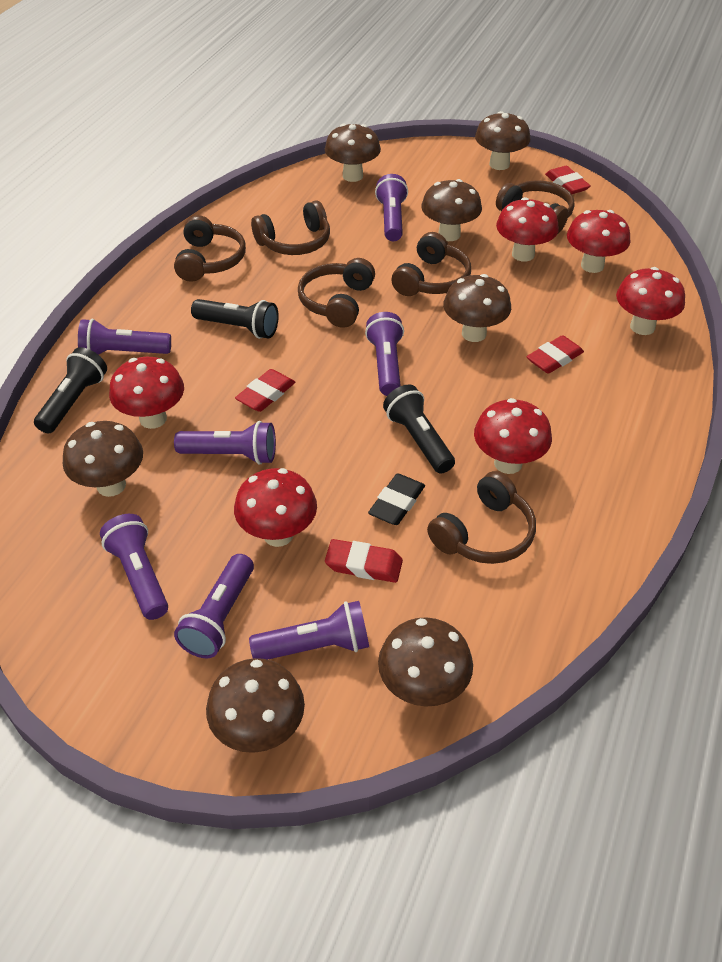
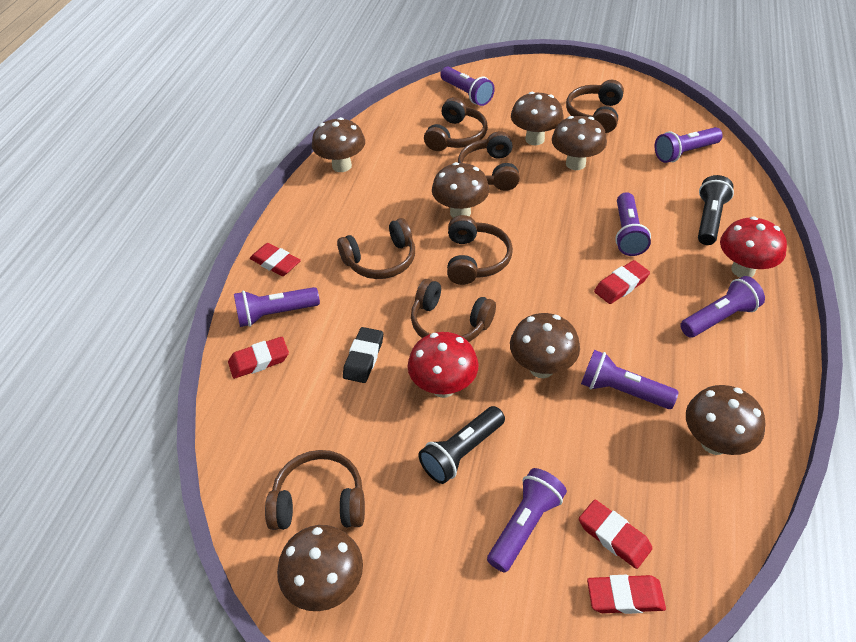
black flashlight: 3 -> 2
brown headphones: 6 -> 7
red eraser: 4 -> 5
red mushroom: 6 -> 2

